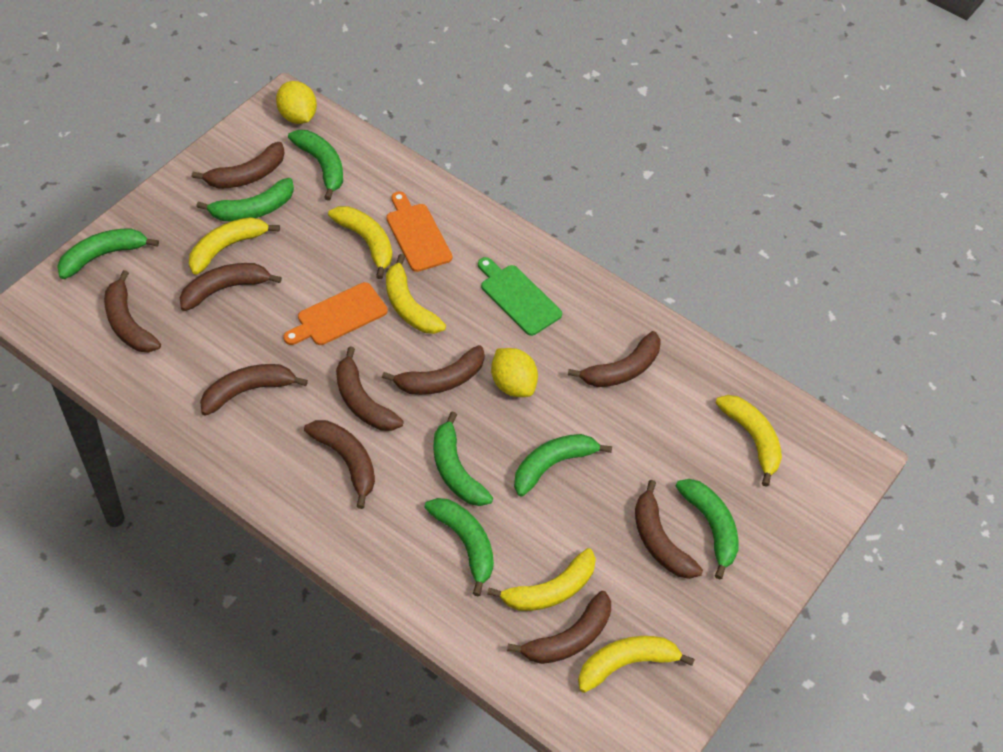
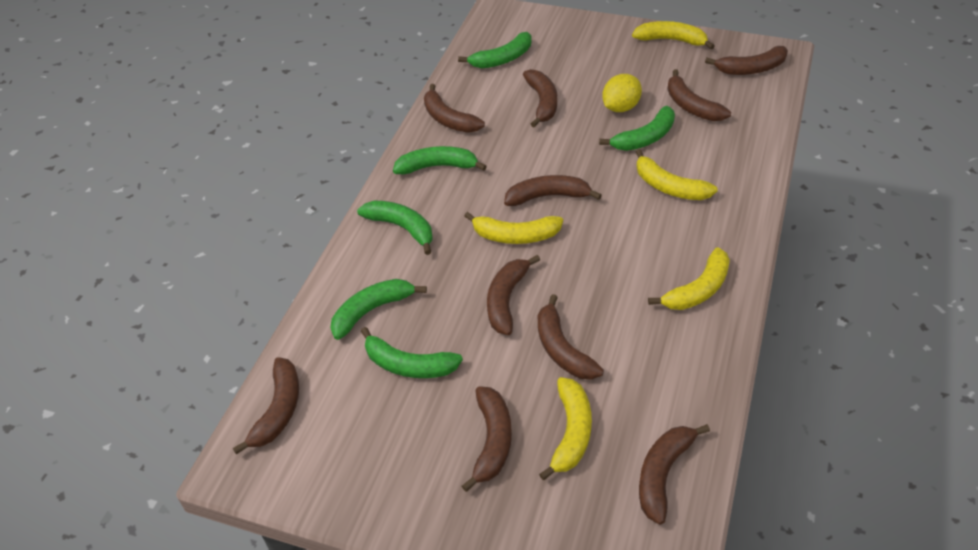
green banana: 7 -> 6
green cutting board: 1 -> 0
orange cutting board: 2 -> 0
yellow banana: 6 -> 5
yellow lemon: 2 -> 1

